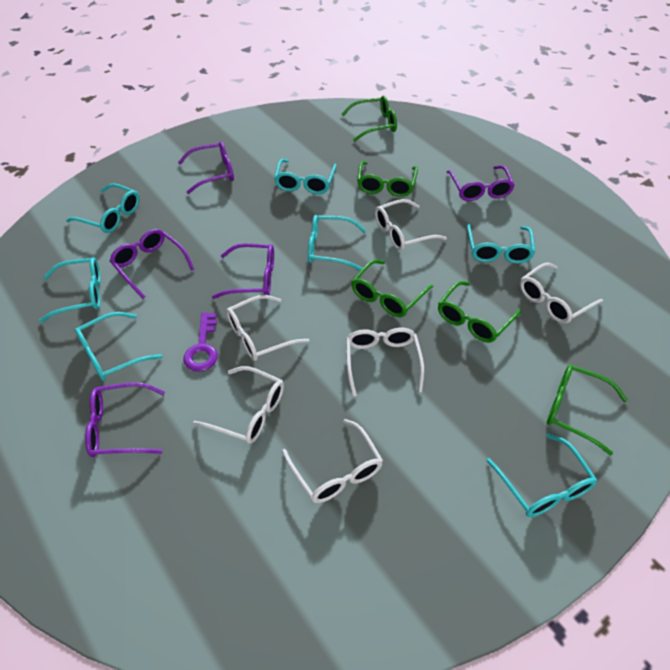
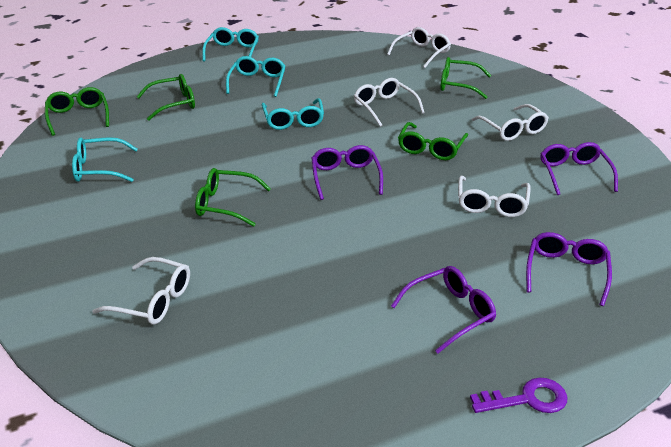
purple glasses: 5 -> 4
turquoise glasses: 7 -> 4
white glasses: 6 -> 5

